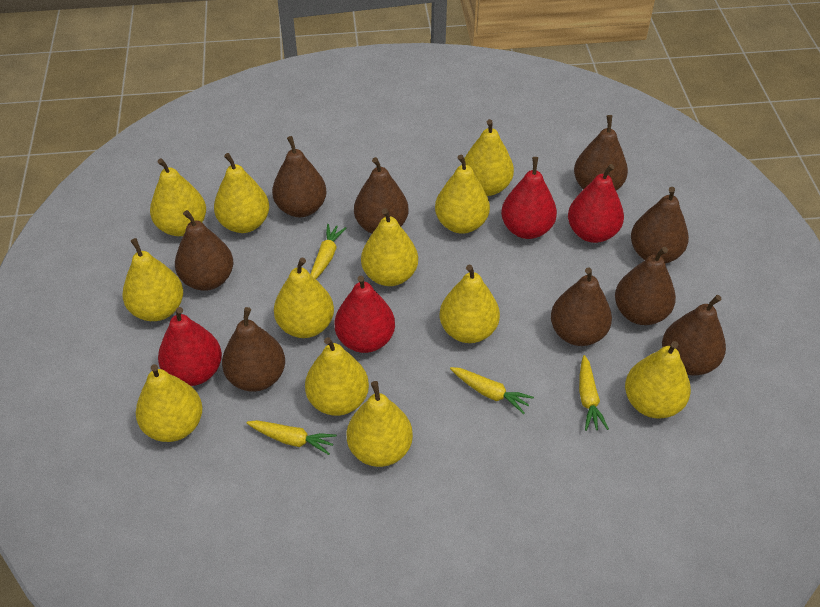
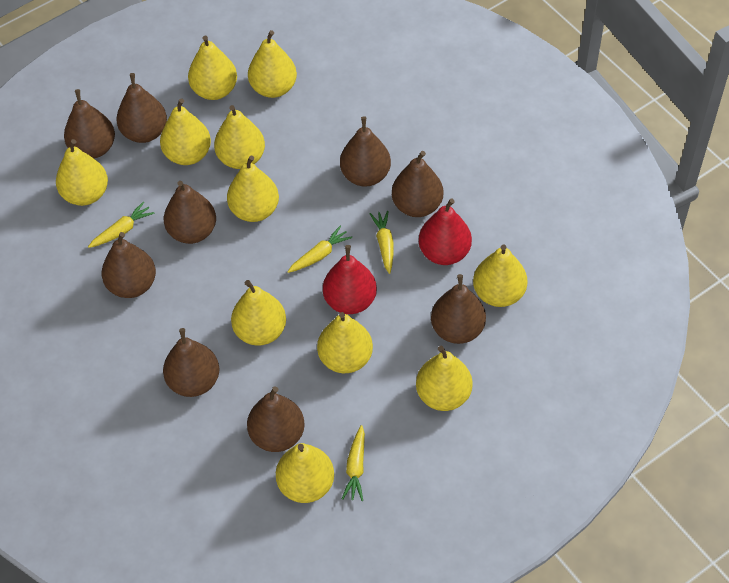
red pear: 4 -> 2
yellow pear: 12 -> 11

